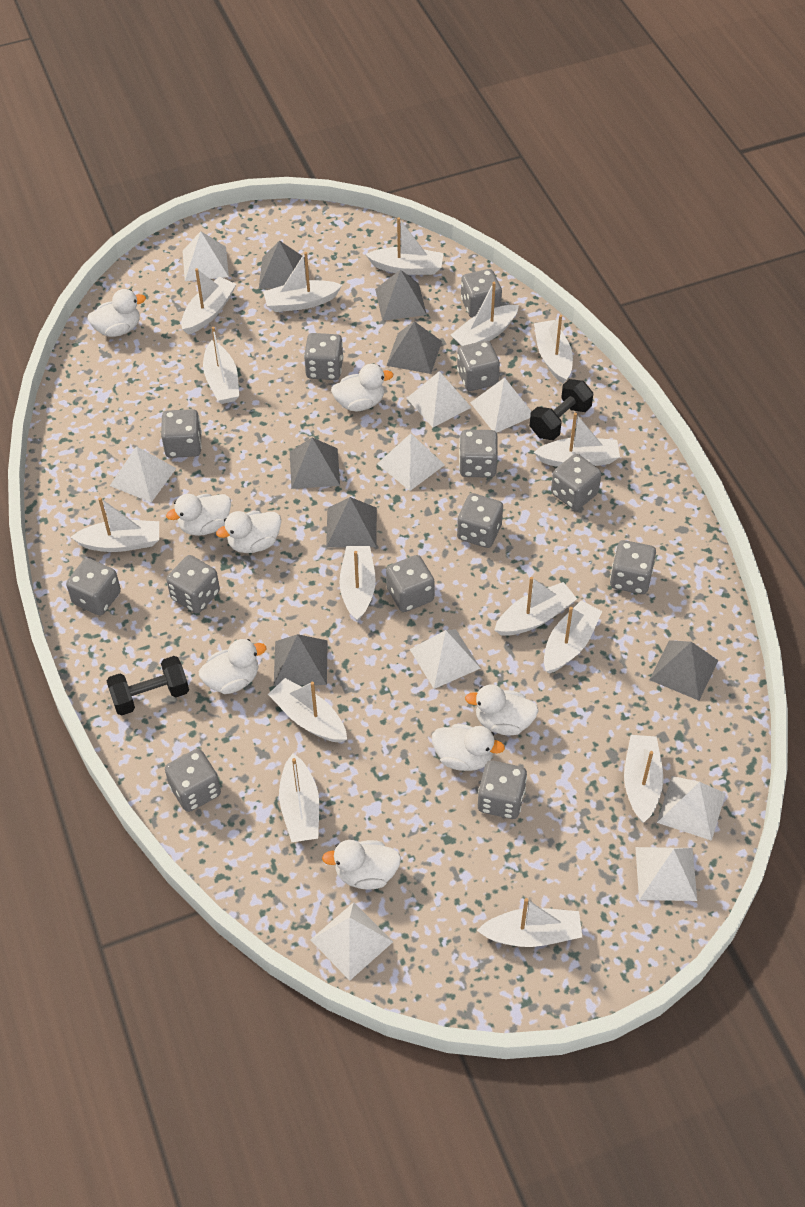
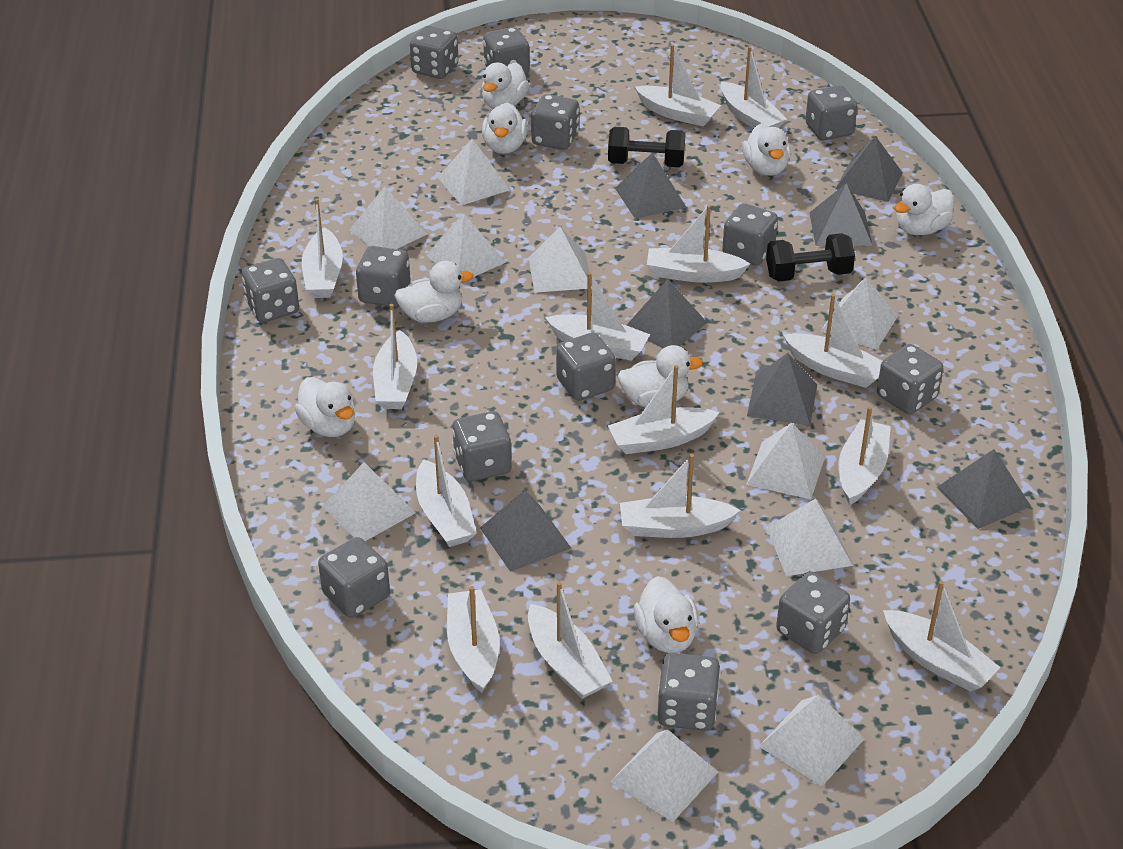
white boat: 15 -> 14
white pyramid: 9 -> 10

